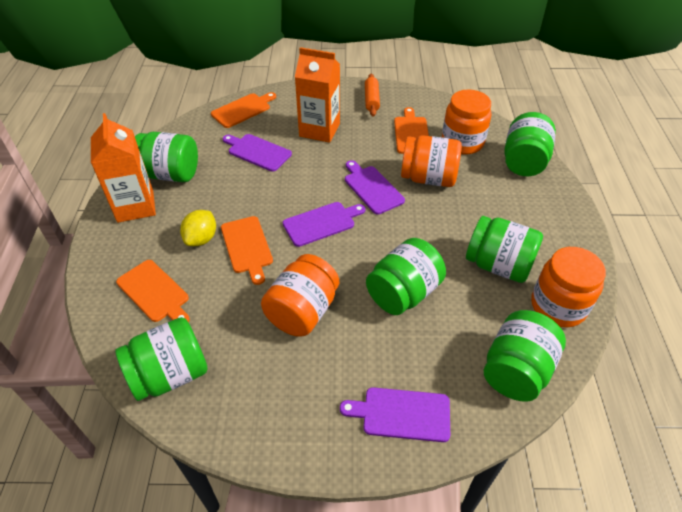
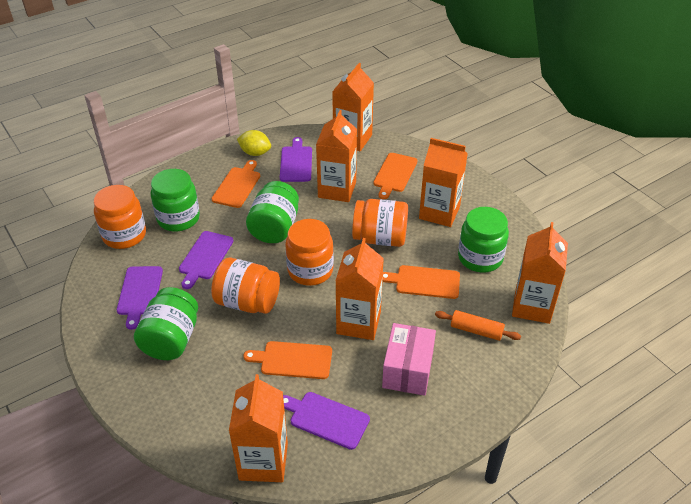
green jar: 6 -> 4
orange carton: 2 -> 6
pink box: 0 -> 1

